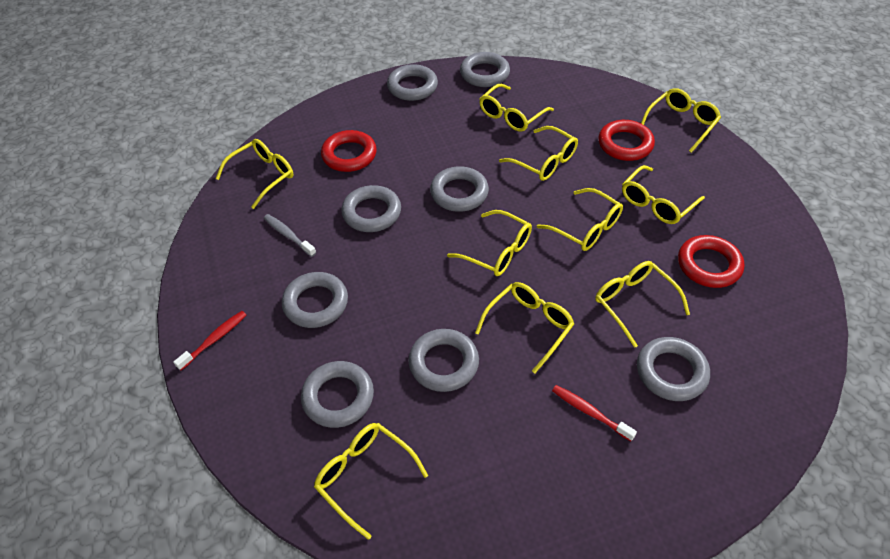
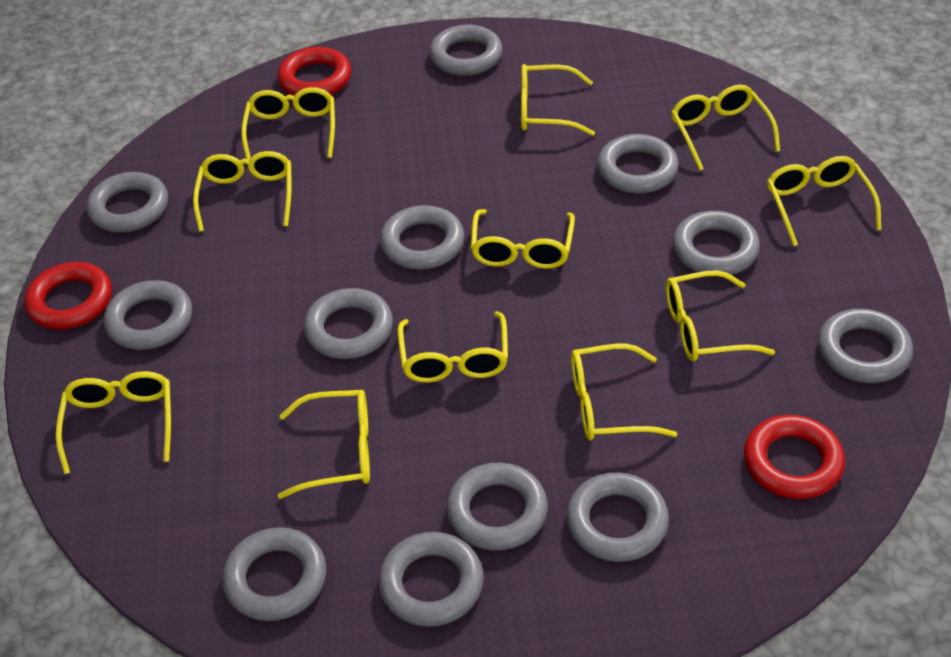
grey ring: 8 -> 12
grey toothbrush: 1 -> 0
red toothbrush: 2 -> 0
yellow glasses: 10 -> 11

